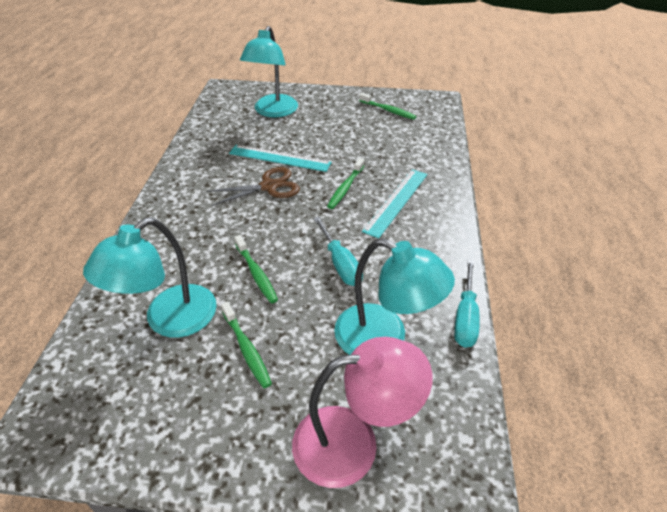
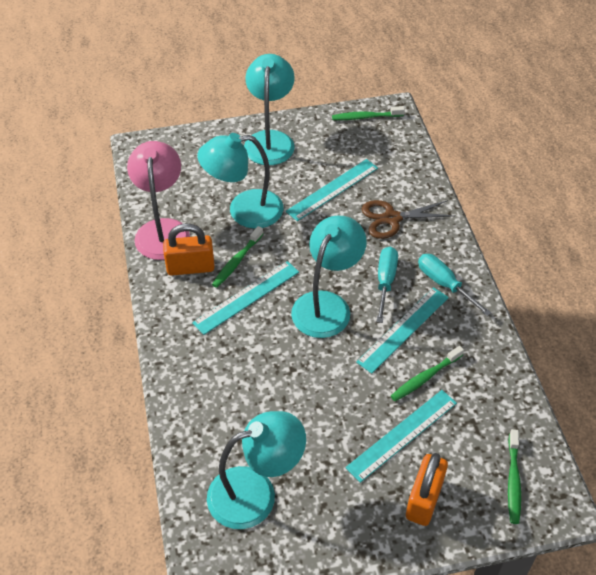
orange padlock: 0 -> 2
turquoise lamp: 3 -> 4
turquoise ruler: 2 -> 4

